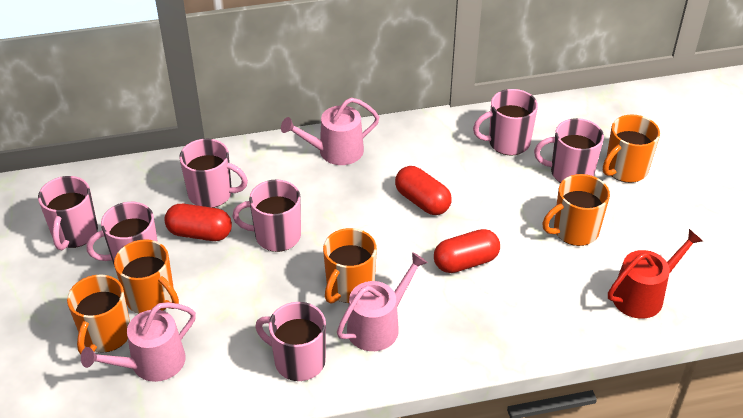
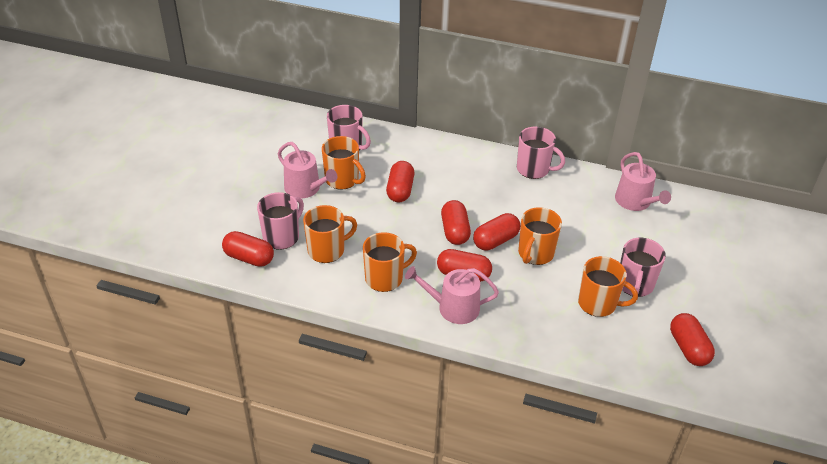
pink mug: 7 -> 4
red capsule: 3 -> 6
red watering can: 1 -> 0

